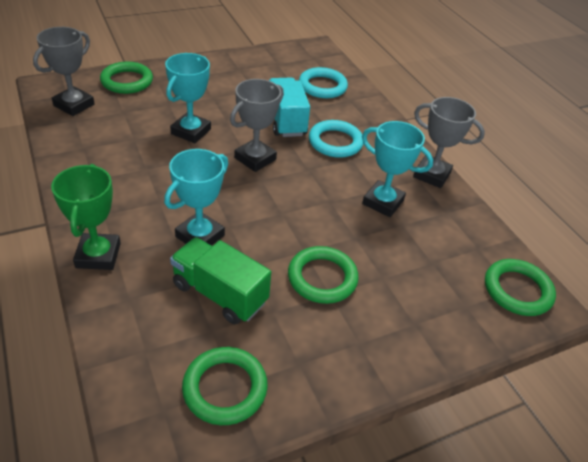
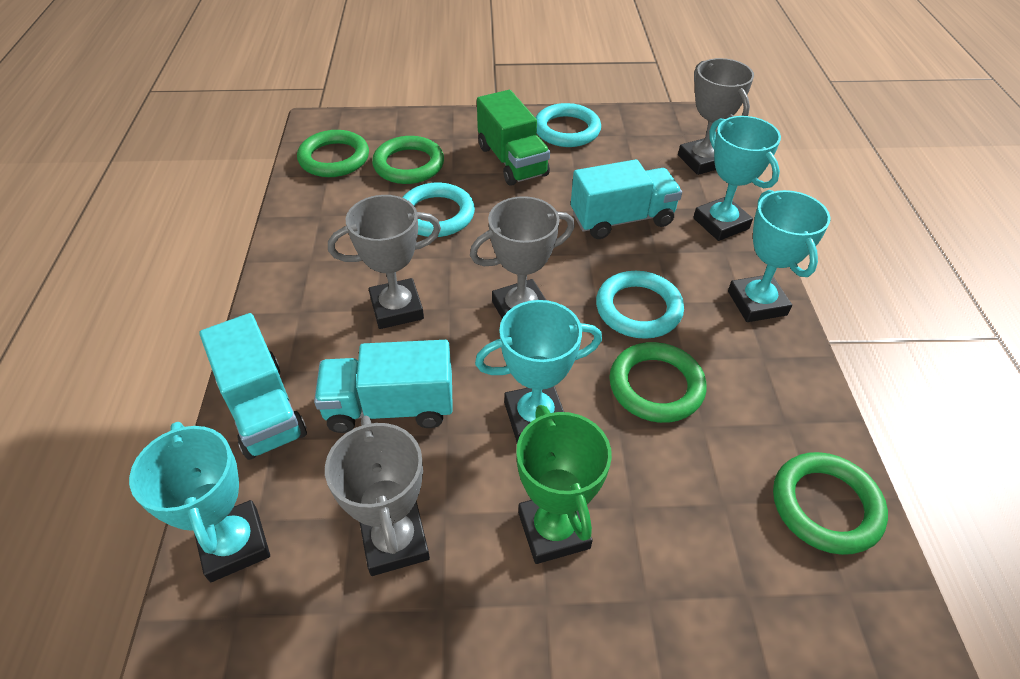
grey trophy: 3 -> 4
turquoise ring: 2 -> 3
turquoise trophy: 3 -> 4
turquoise truck: 1 -> 3

